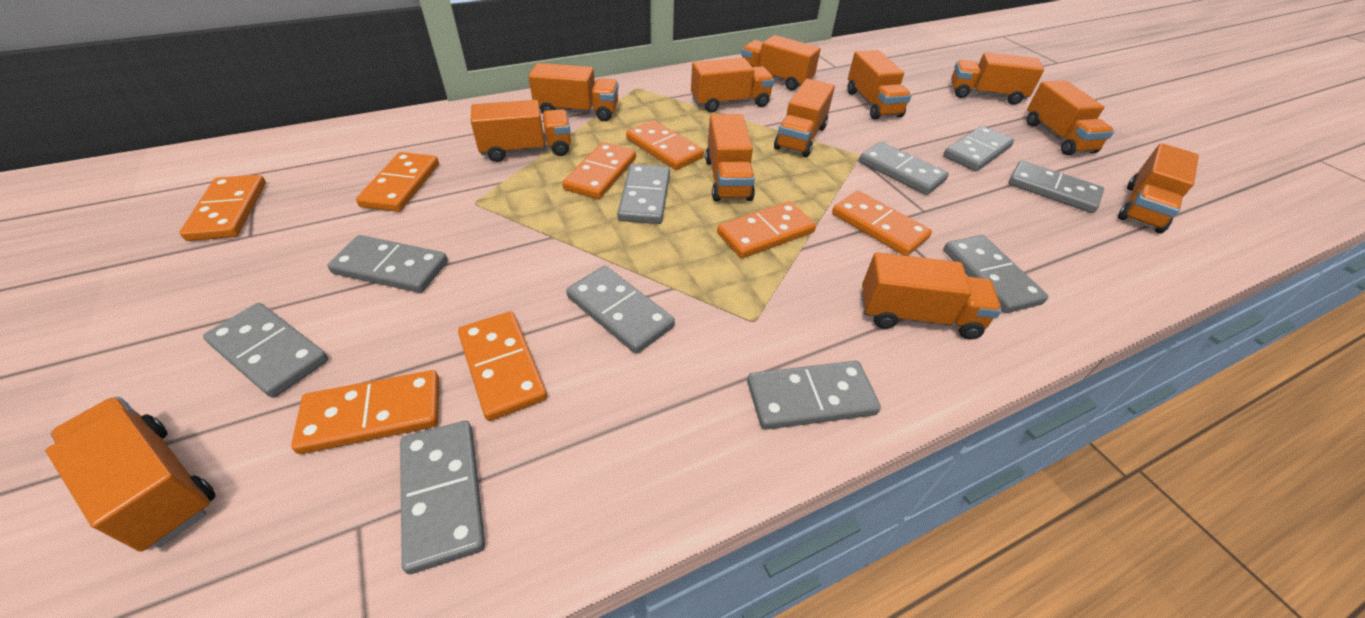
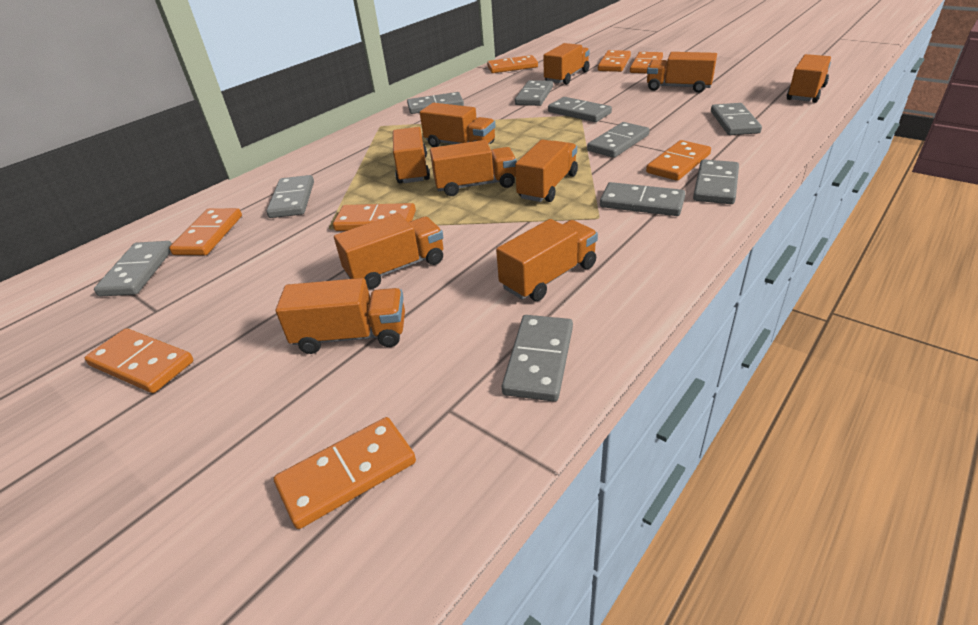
orange truck: 12 -> 10

